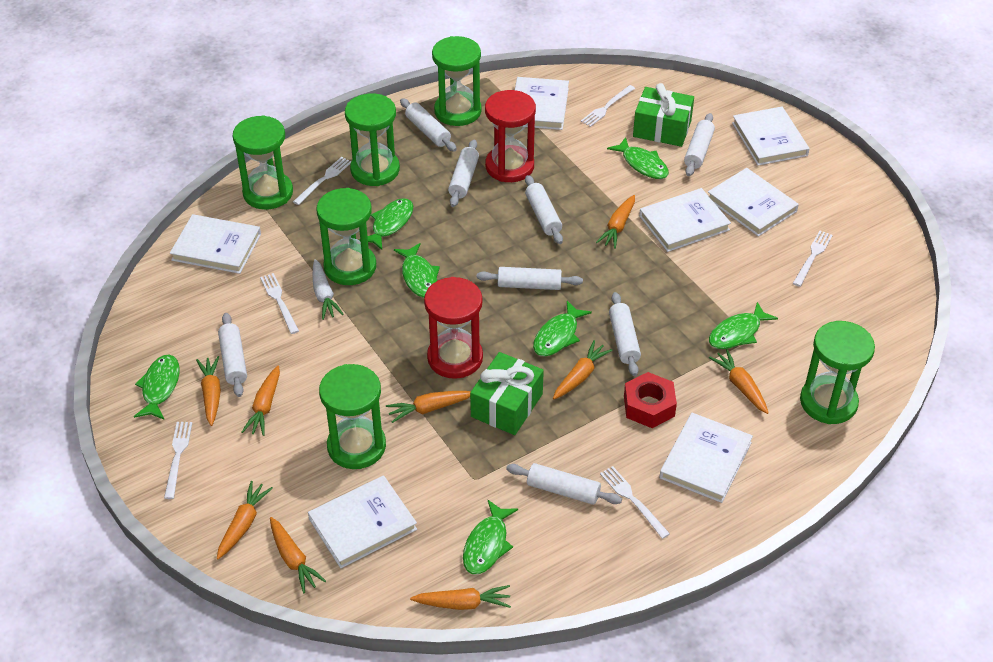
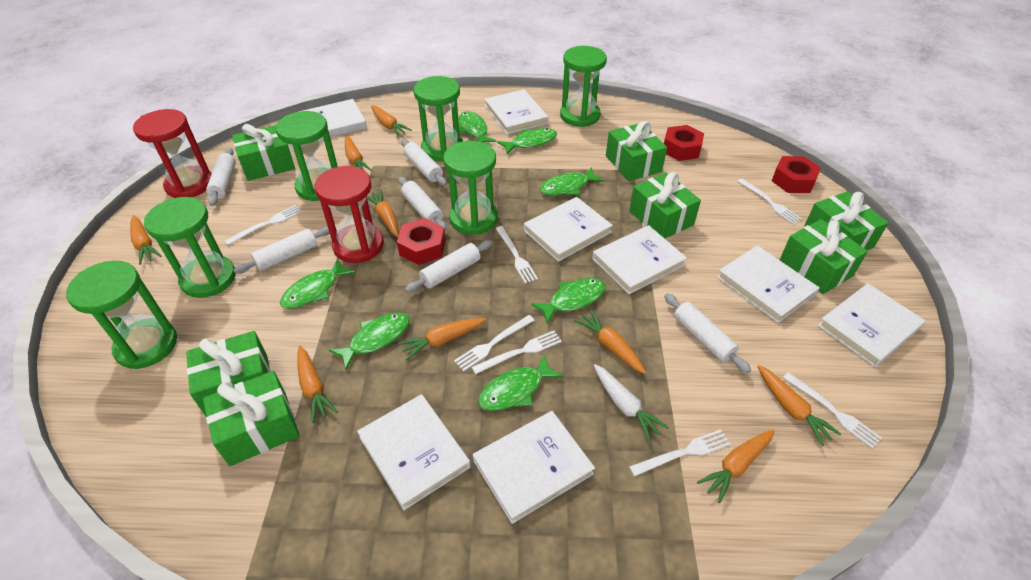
green gift: 2 -> 7
red nut: 1 -> 3
white book: 7 -> 8
white fork: 6 -> 7
white rolling pin: 8 -> 6

